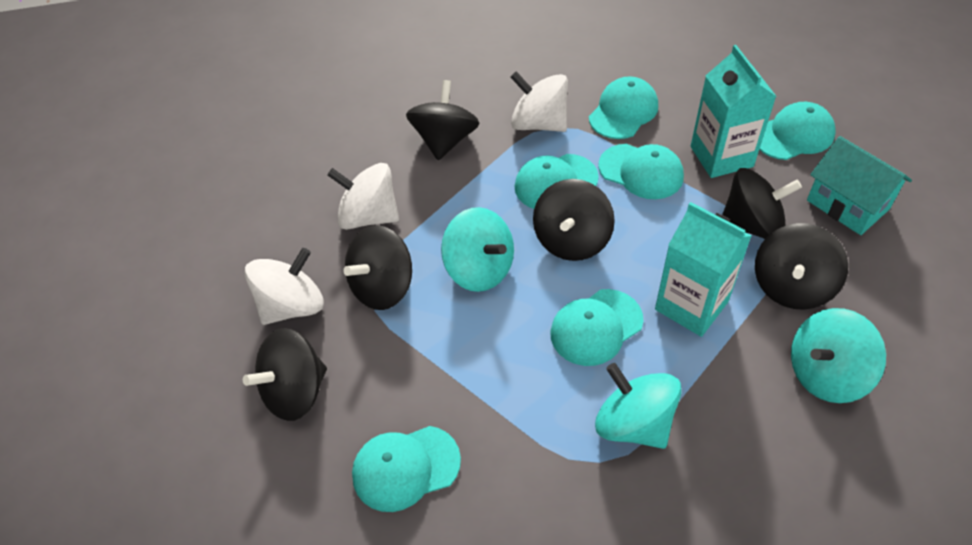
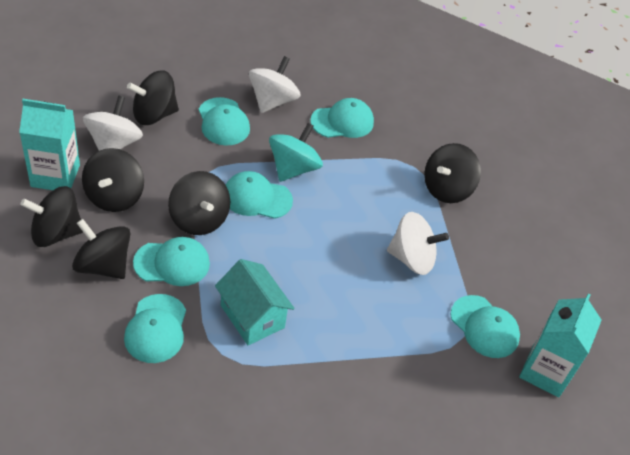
turquoise spinning top: 3 -> 1

